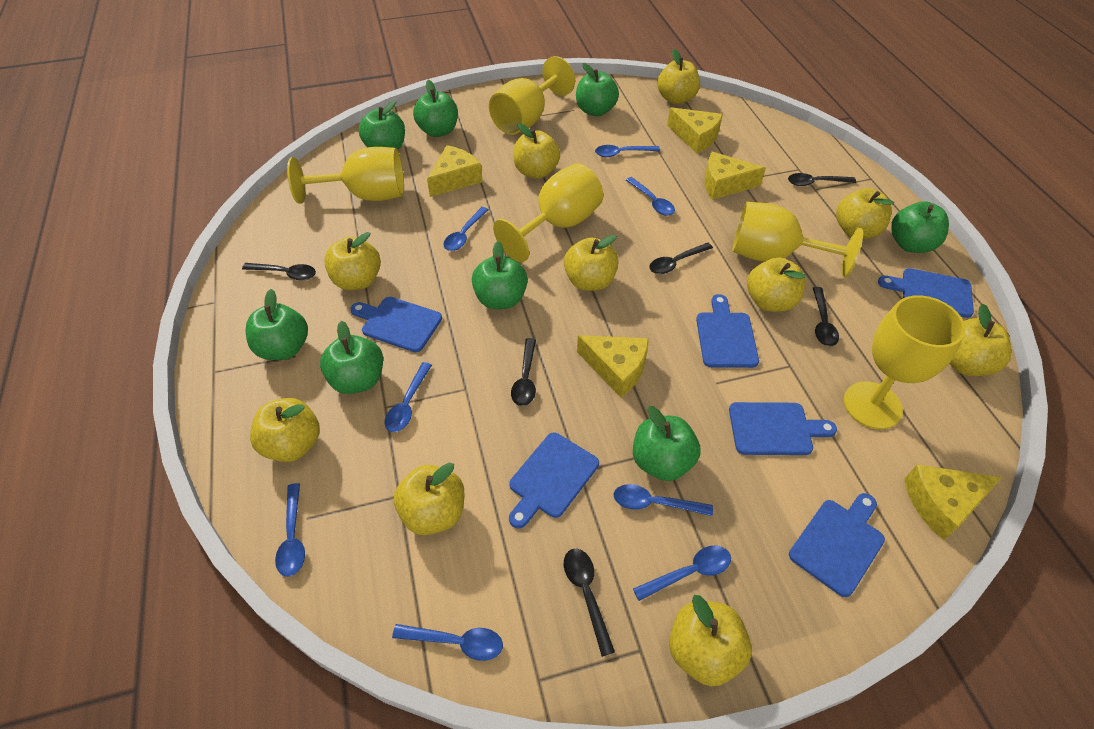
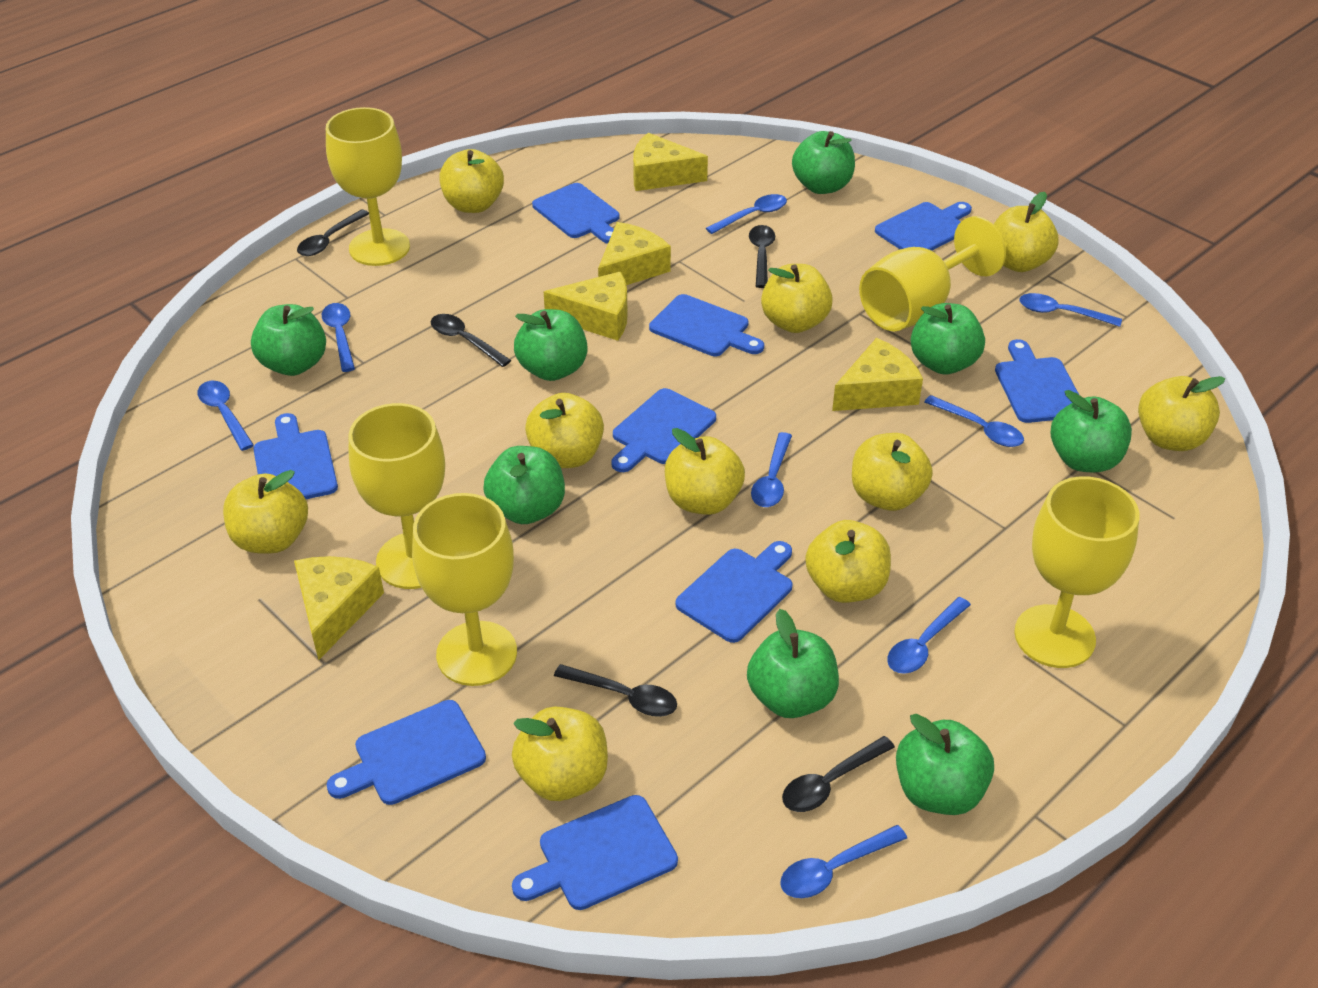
black spoon: 6 -> 5
blue cutting board: 6 -> 9

